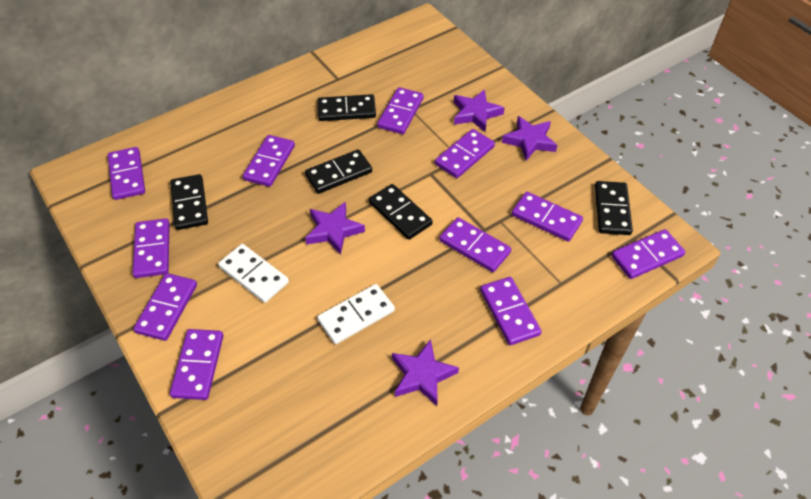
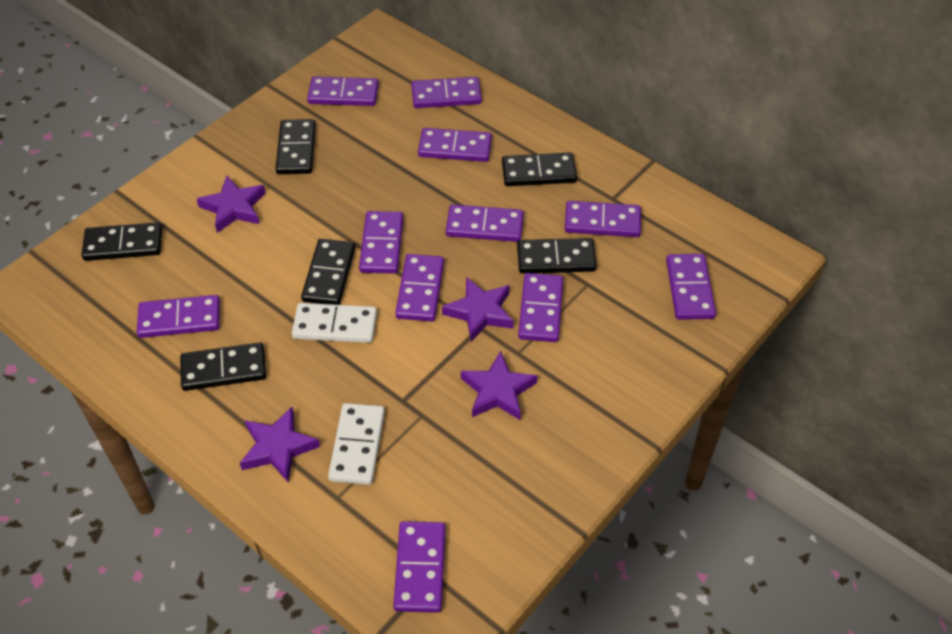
black domino: 5 -> 6

